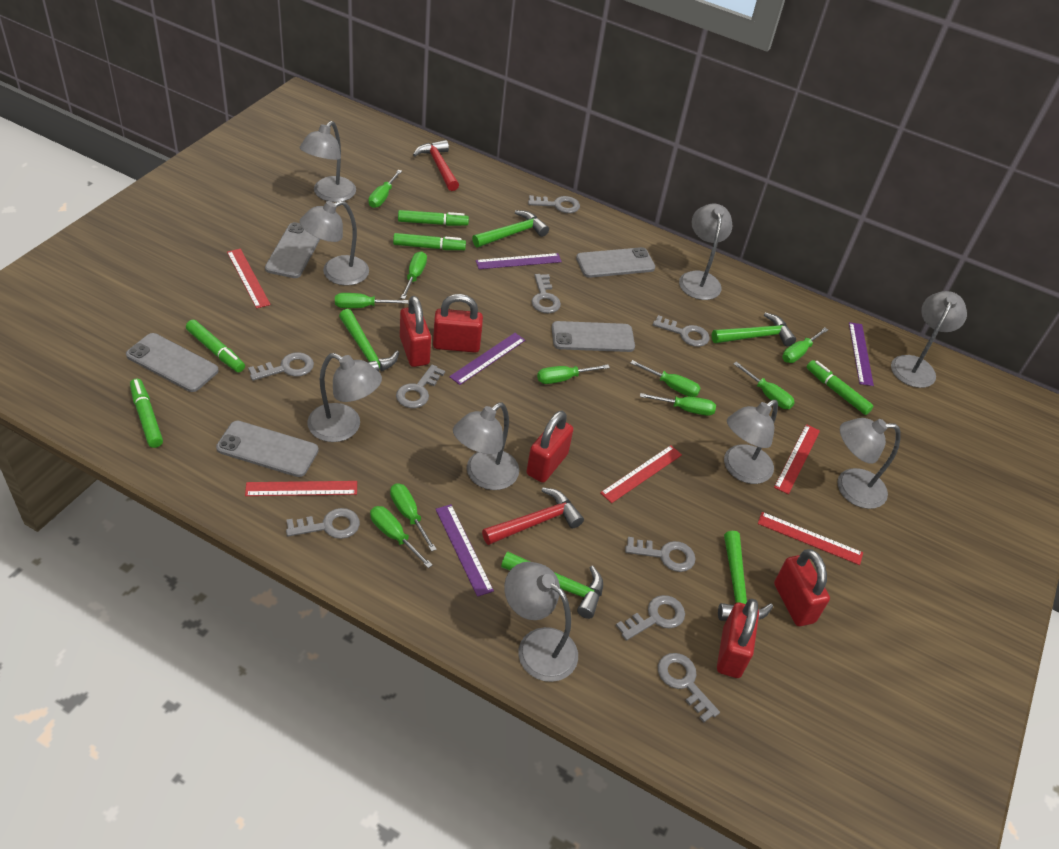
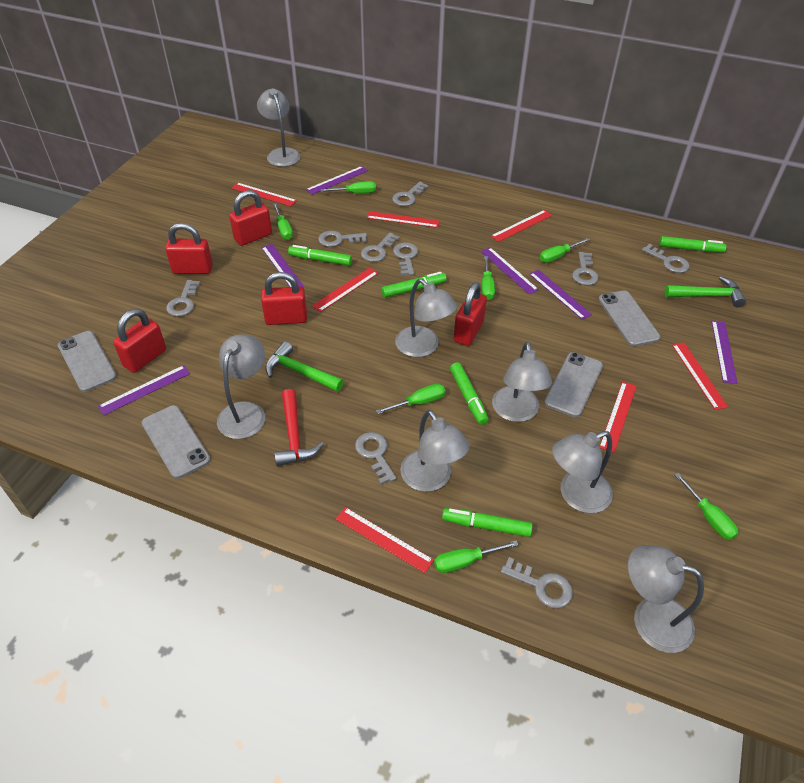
green hammer: 5 -> 2
green screwdriver: 10 -> 7
grey lamp: 9 -> 7
grey phone: 5 -> 4
purple ruler: 4 -> 6
red hammer: 2 -> 1
red ruler: 5 -> 7

